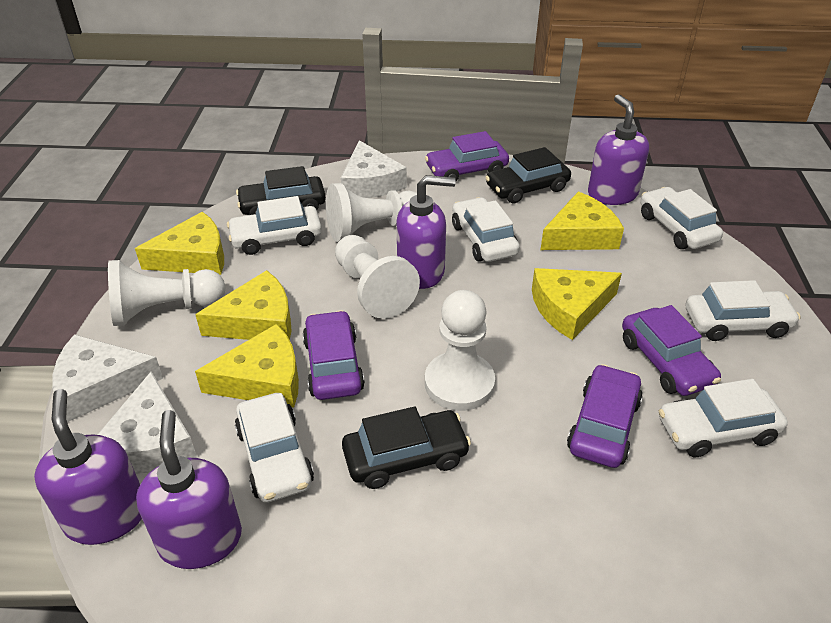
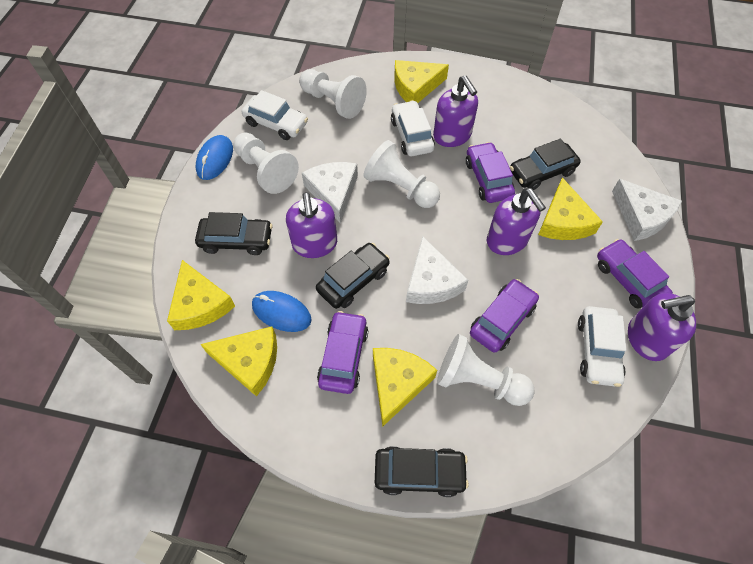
black car: 3 -> 4
blue mouse: 0 -> 2
white car: 6 -> 3

